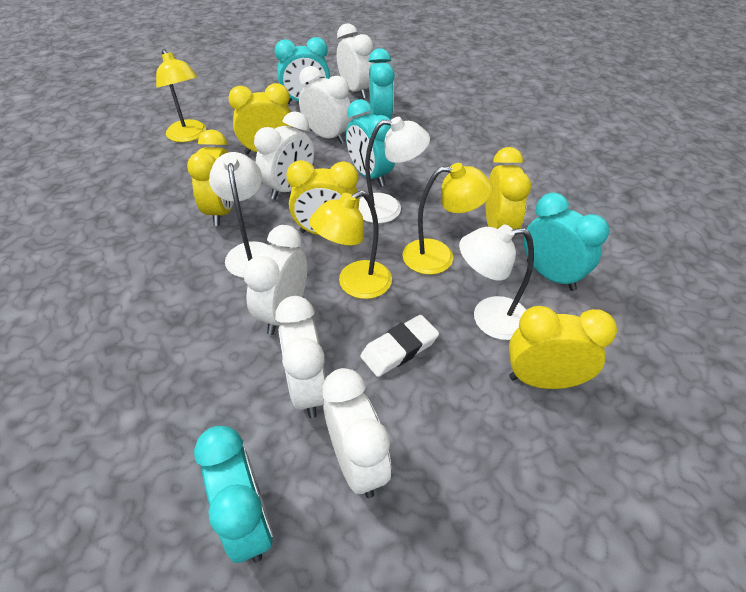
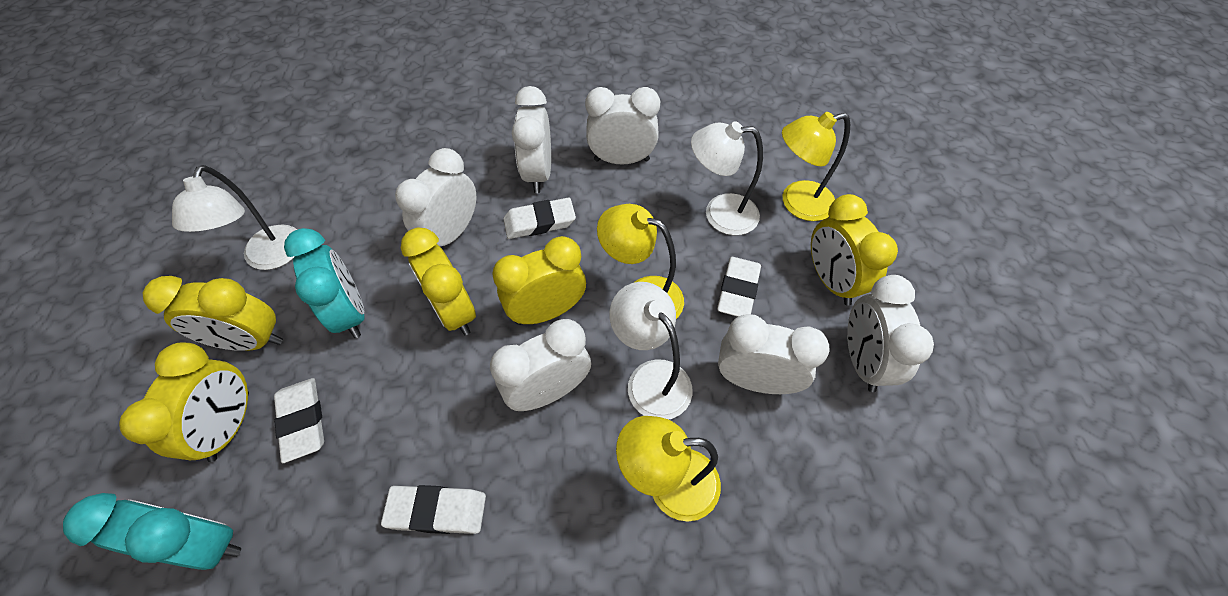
turquoise clock: 5 -> 2
white eraser: 1 -> 4

